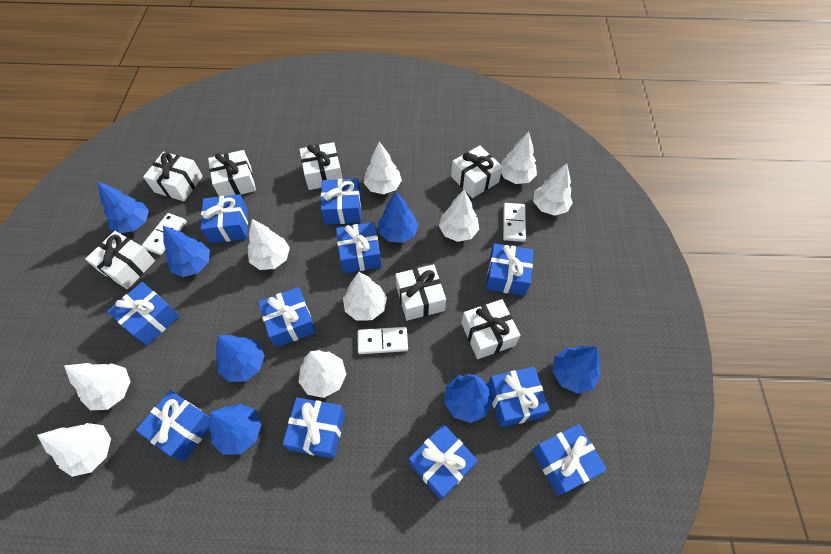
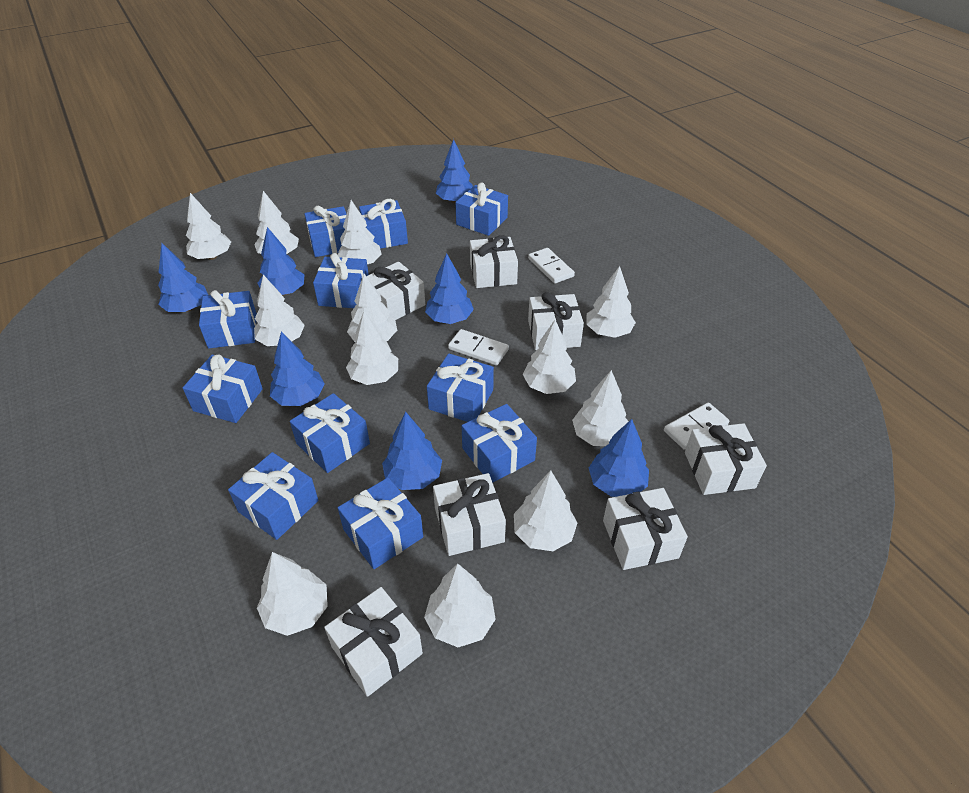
white tree: 9 -> 12

